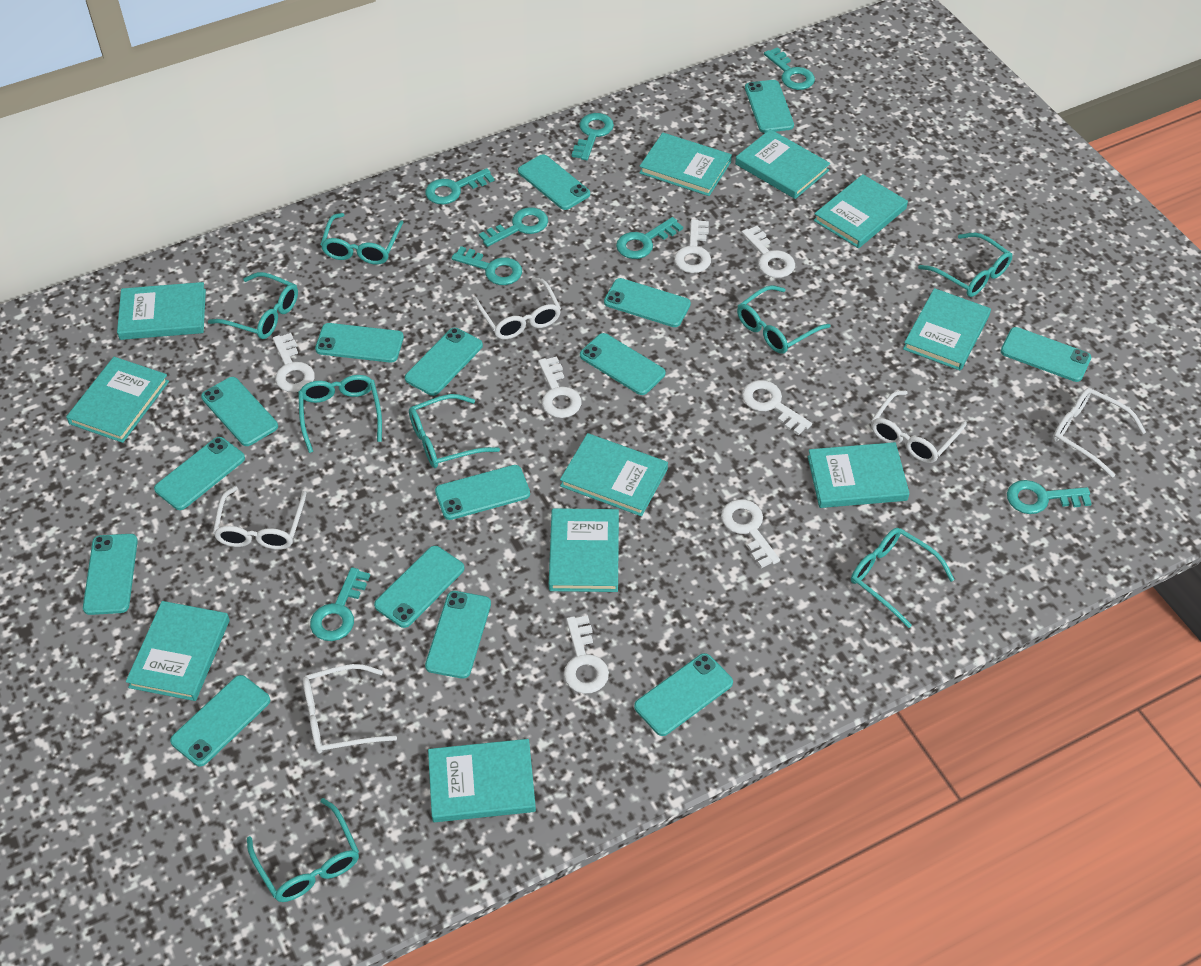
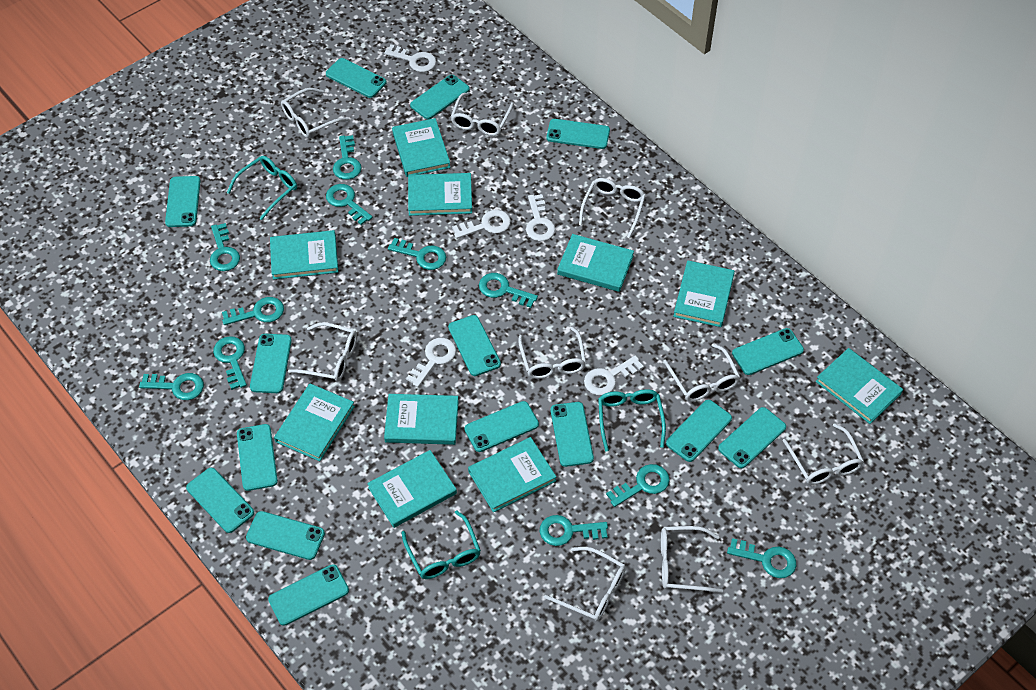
turquoise book: 11 -> 10
turquoise glasses: 8 -> 3
turquoise key: 8 -> 11
white glasses: 5 -> 9
white key: 7 -> 5

